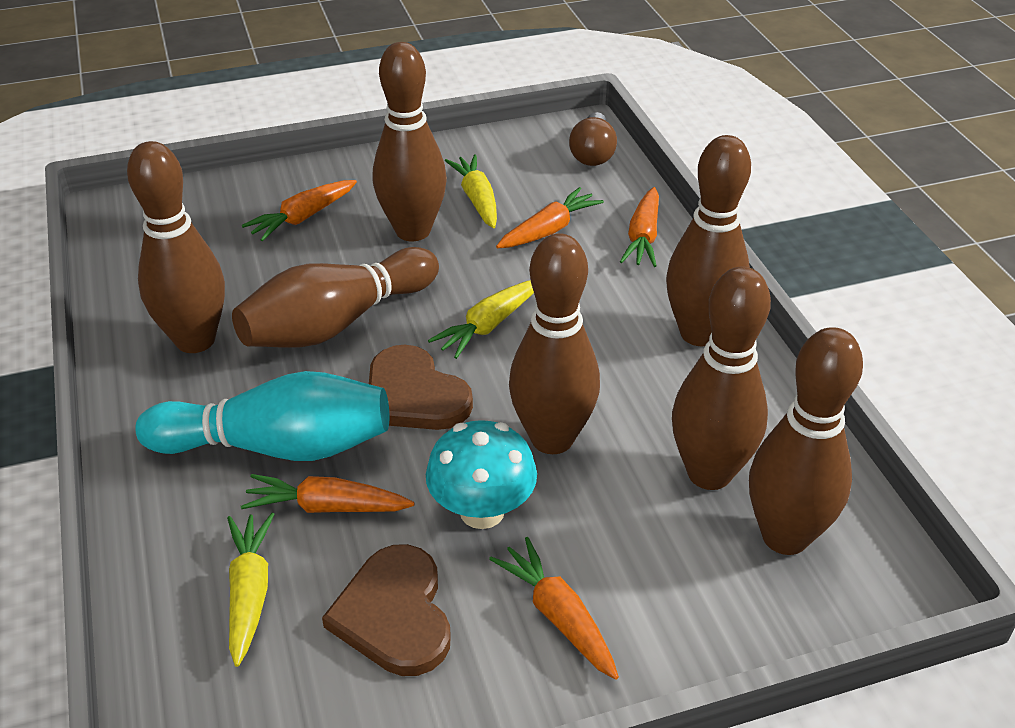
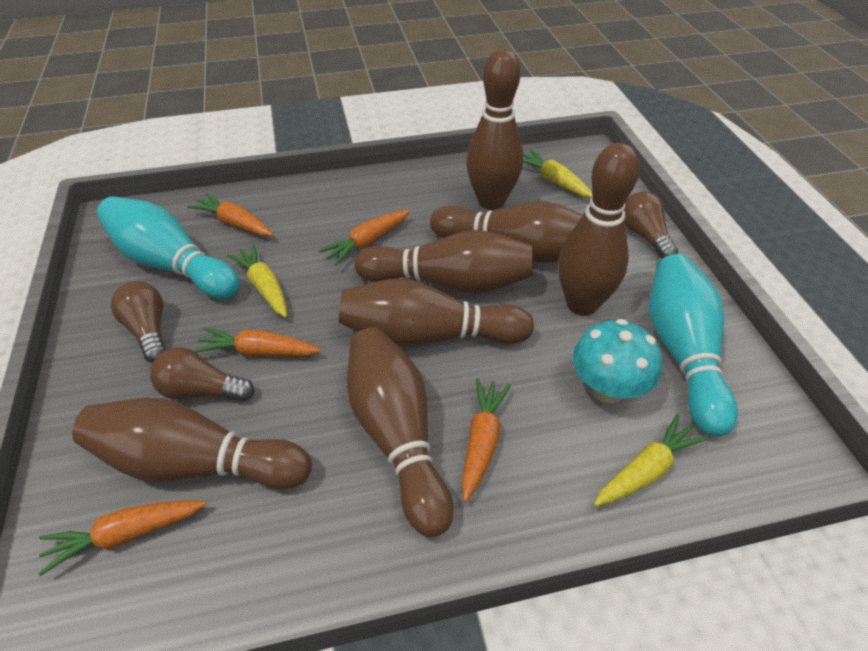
brown heart: 2 -> 0
brown light bulb: 1 -> 3
turquoise bowling pin: 1 -> 2

